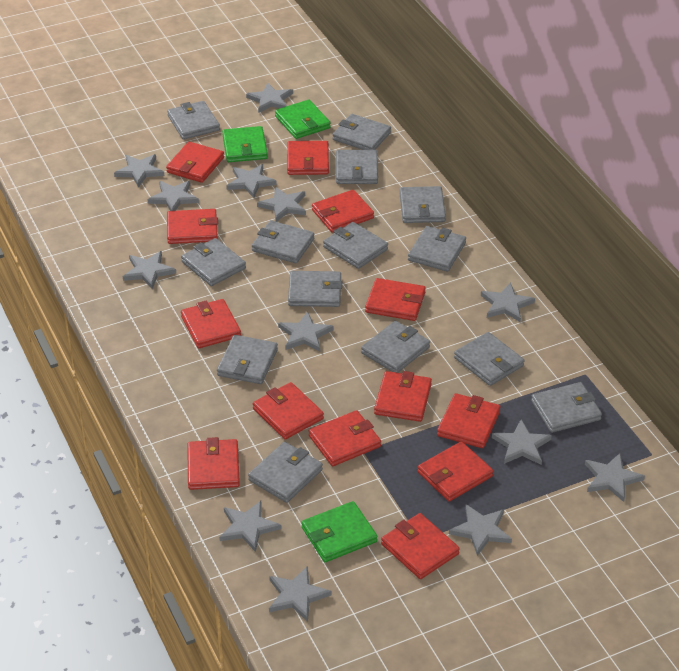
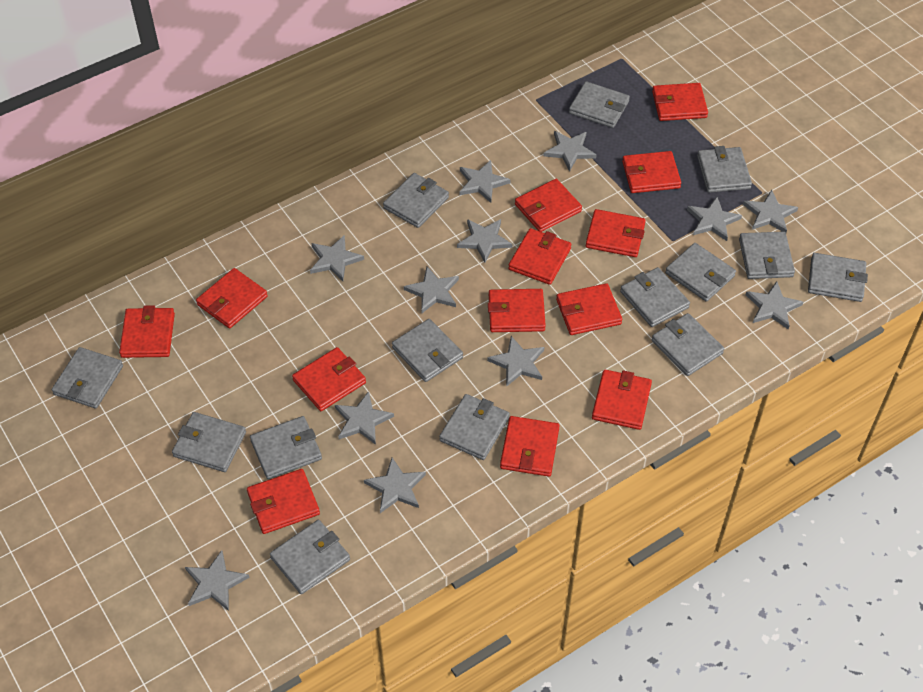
green wallet: 3 -> 0
grey star: 13 -> 12

